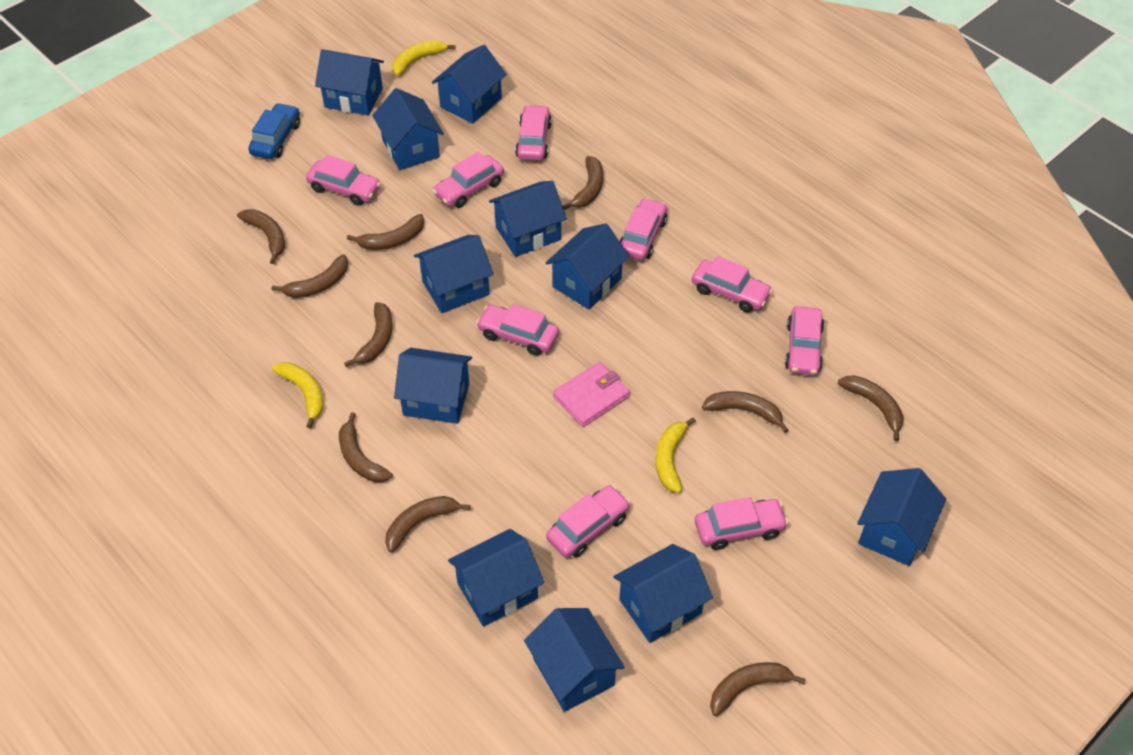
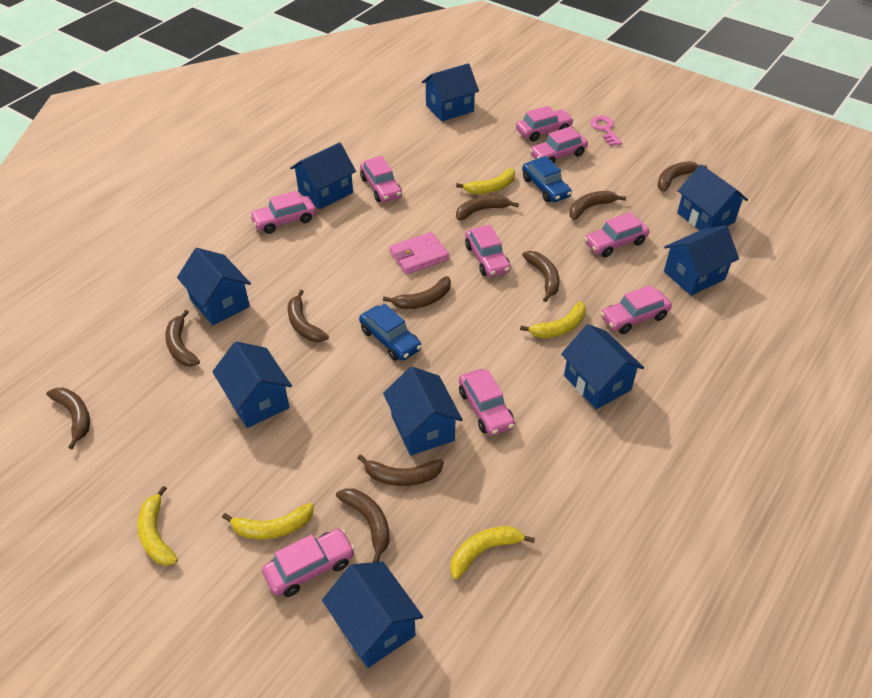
blue car: 1 -> 2
blue house: 11 -> 9
pink key: 0 -> 1
yellow banana: 3 -> 5

